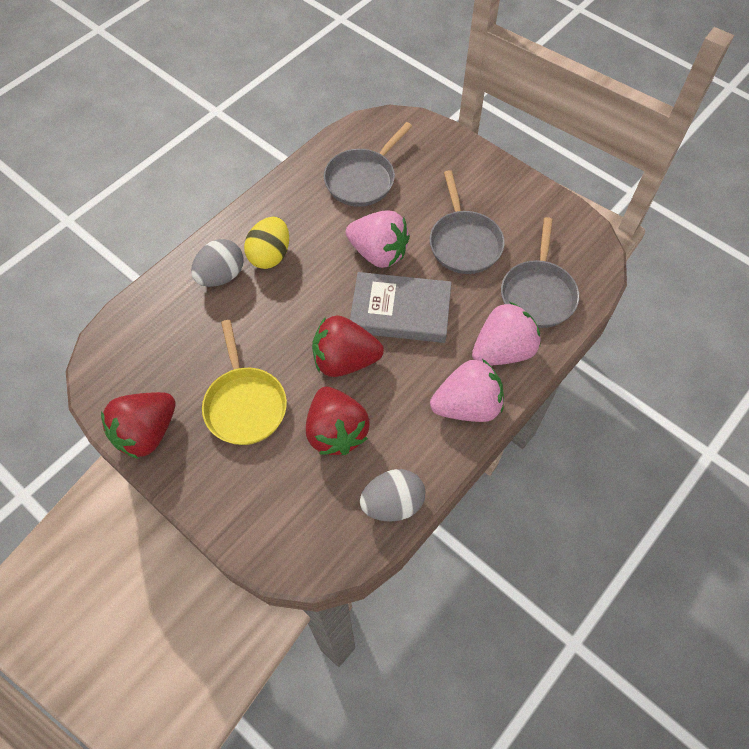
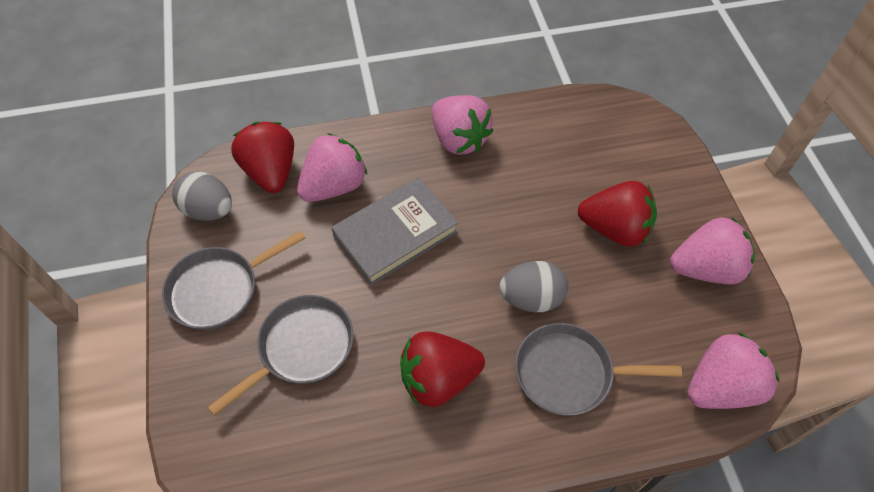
pink strawberry: 3 -> 4
yellow egg: 1 -> 0
yellow pan: 1 -> 0

